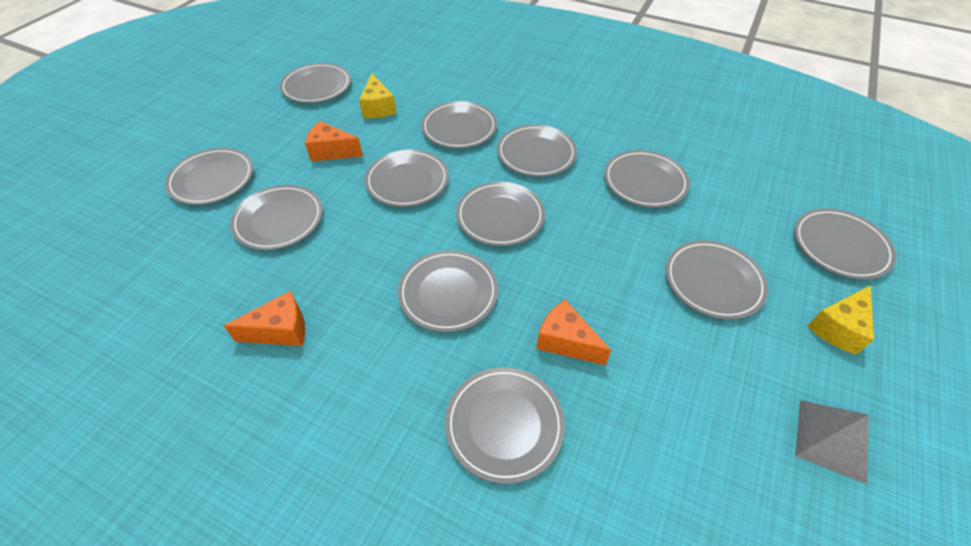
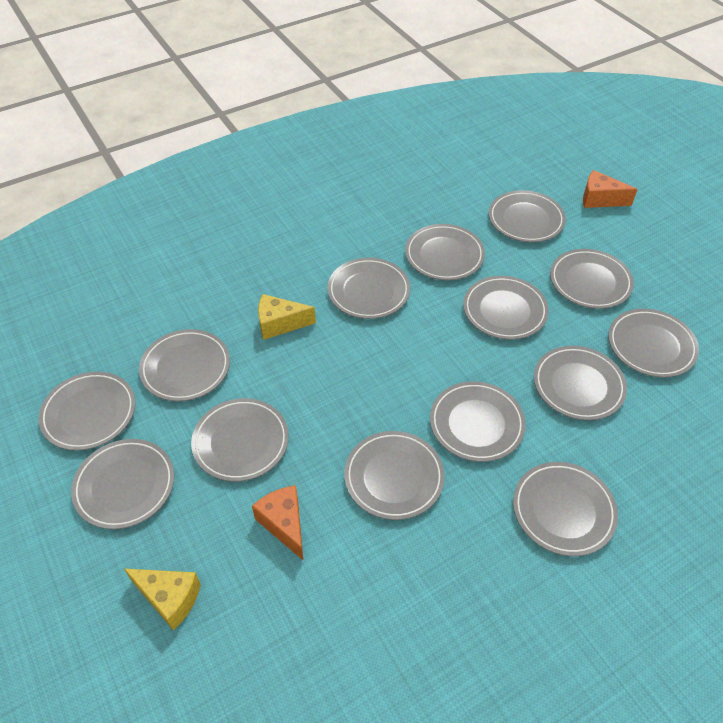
grey plate: 12 -> 14
grey pyramid: 1 -> 0
orange cheese: 3 -> 2

